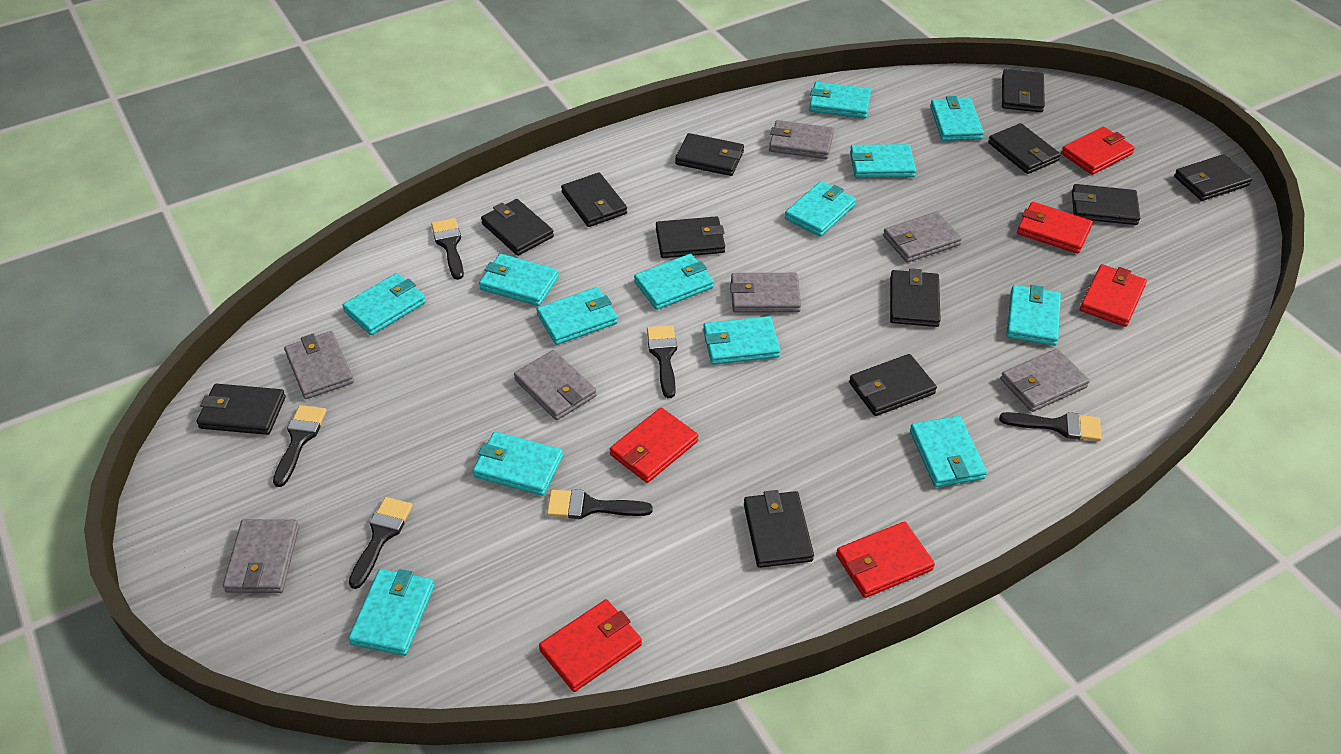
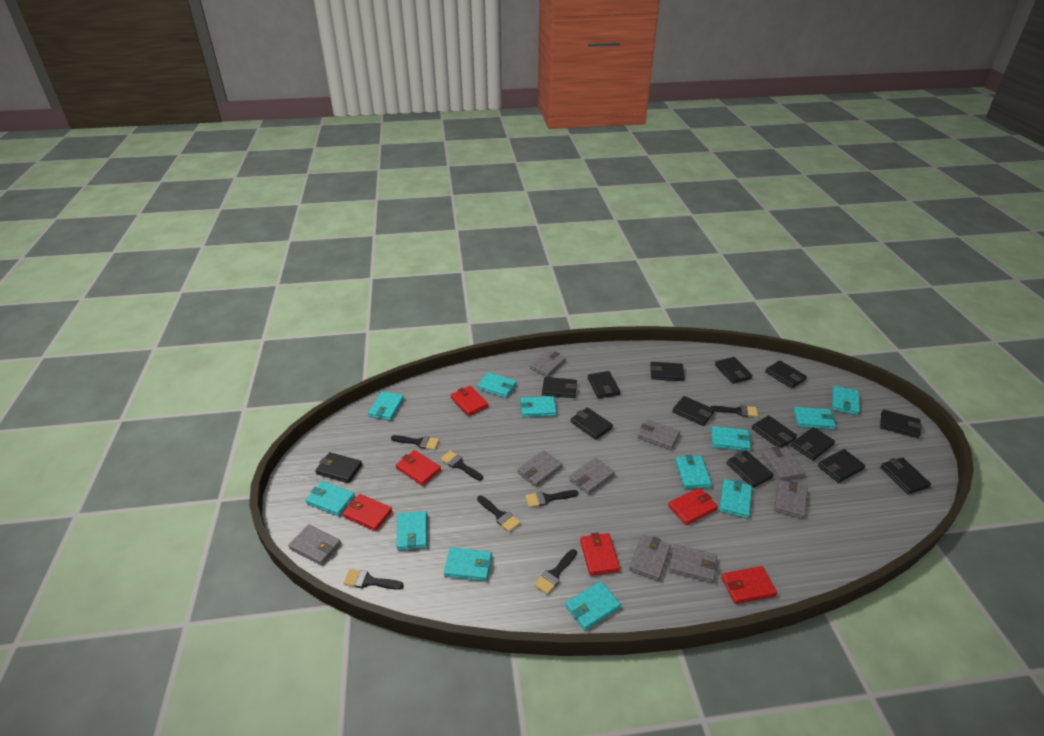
black brush: 6 -> 7
black wallet: 12 -> 14
grey wallet: 7 -> 9
turquoise wallet: 13 -> 12

